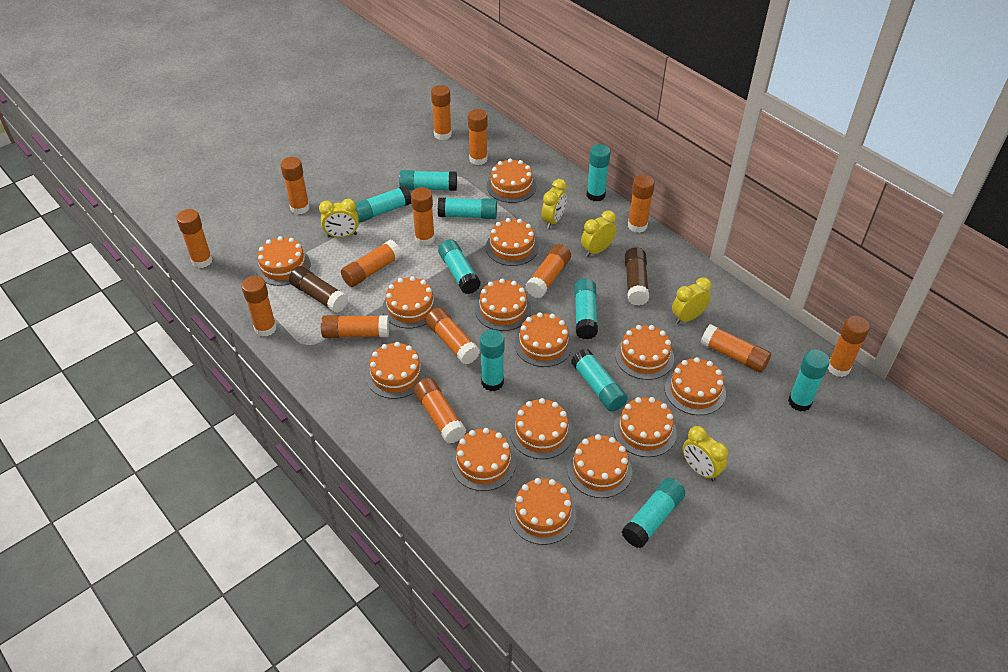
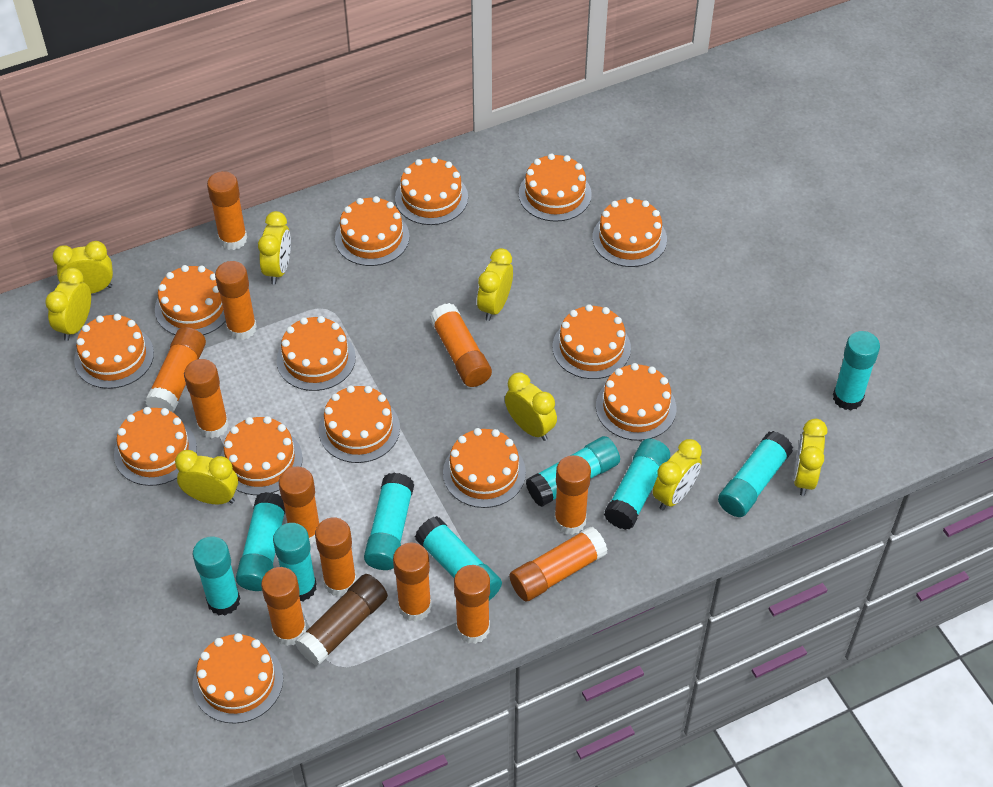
brown glue stick: 2 -> 1
orange glue stick: 14 -> 12
turquoise glue stick: 10 -> 9
yellow clock: 5 -> 8

